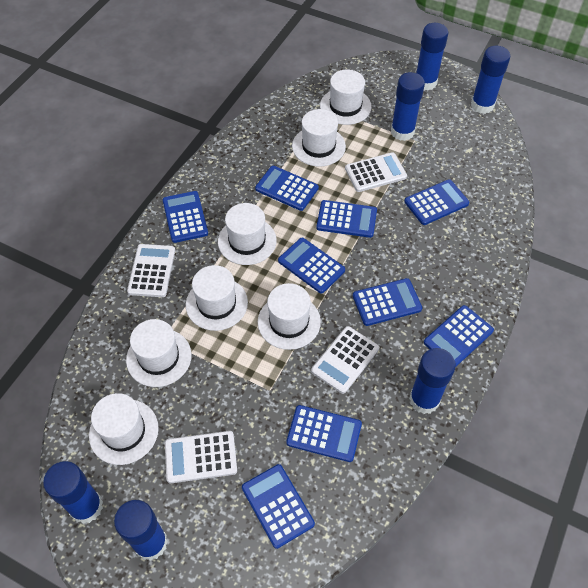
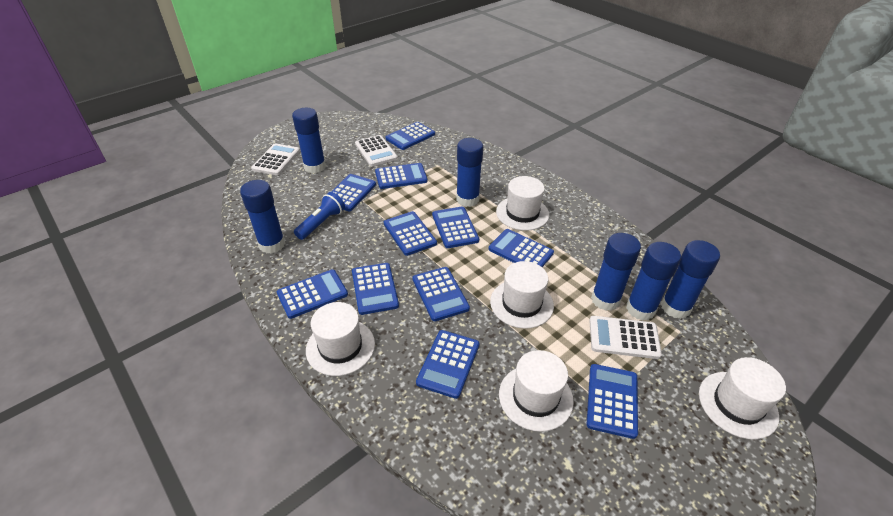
blue calculator: 9 -> 11
blue flashlight: 0 -> 1
white calculator: 4 -> 3
white hat: 7 -> 5

